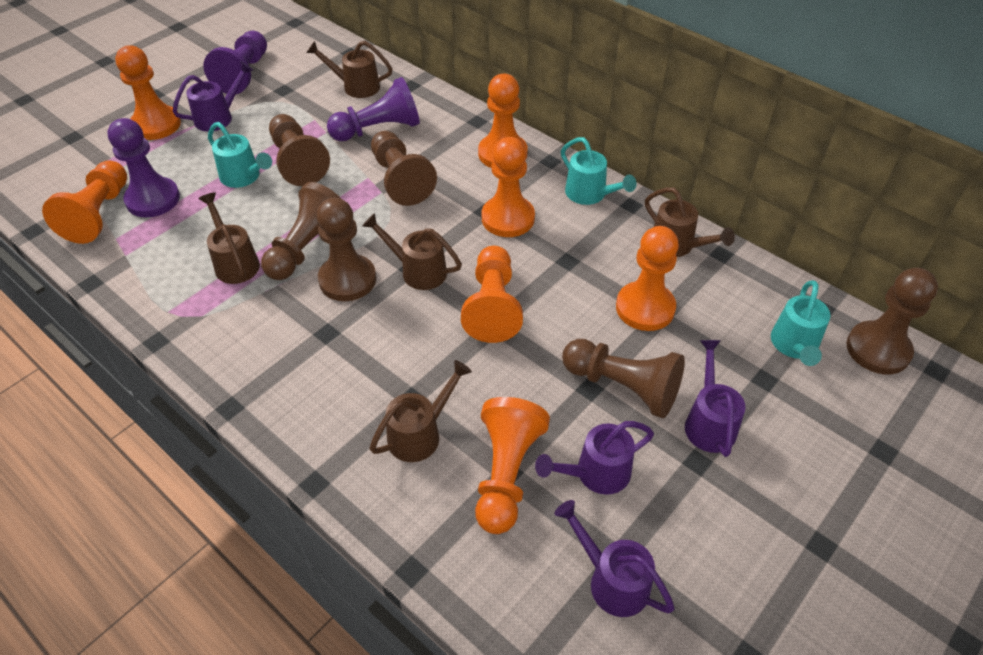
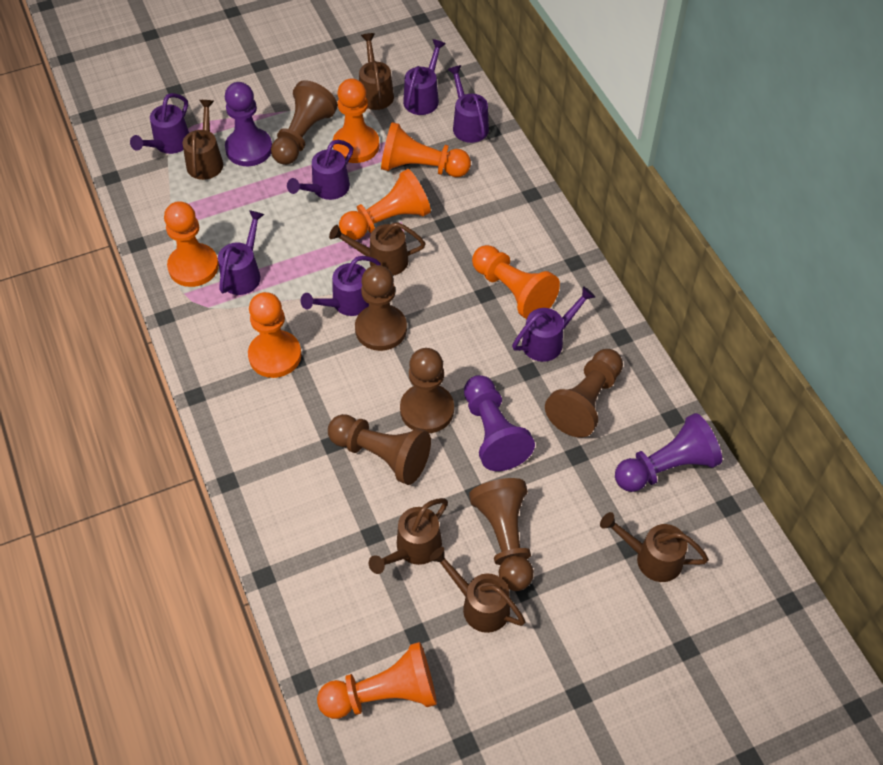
brown watering can: 5 -> 6
purple watering can: 4 -> 7
turquoise watering can: 3 -> 0

